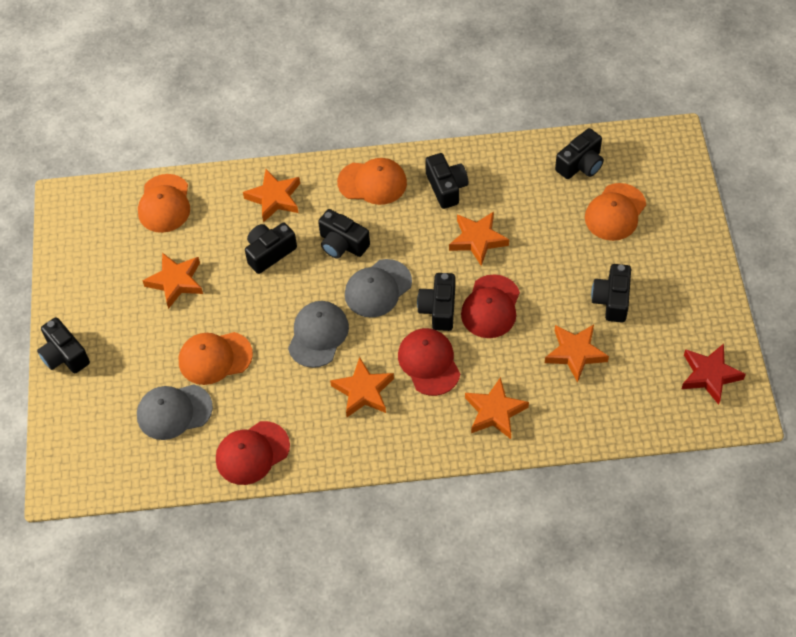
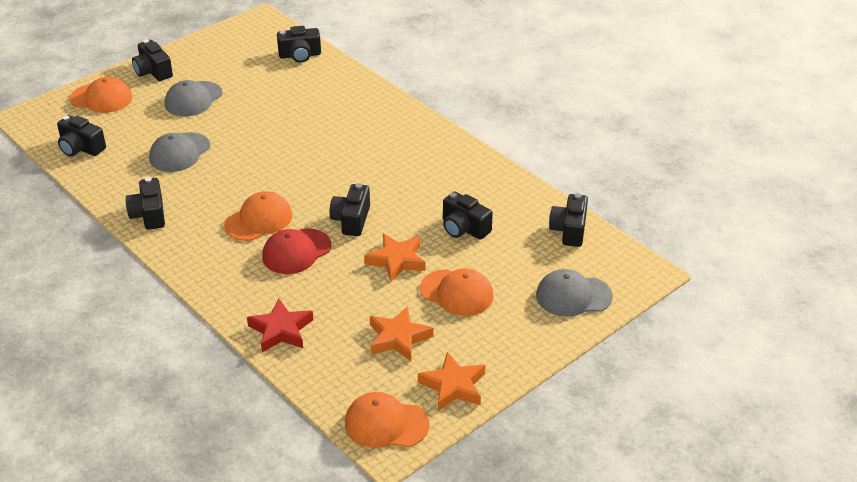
orange star: 6 -> 3
red cap: 3 -> 1

